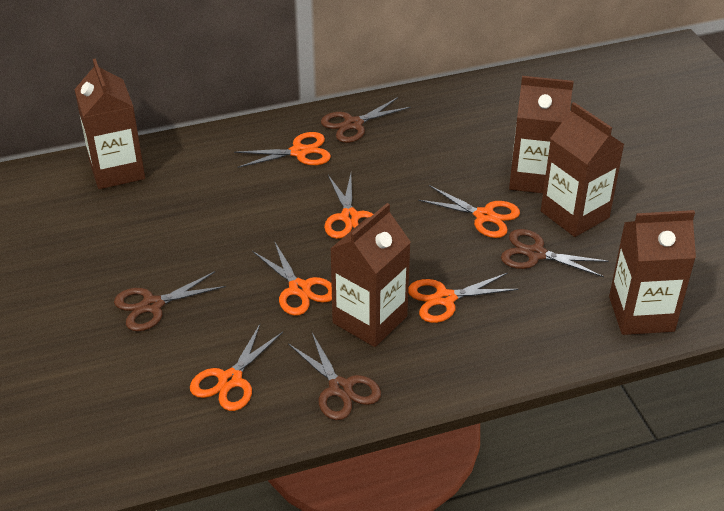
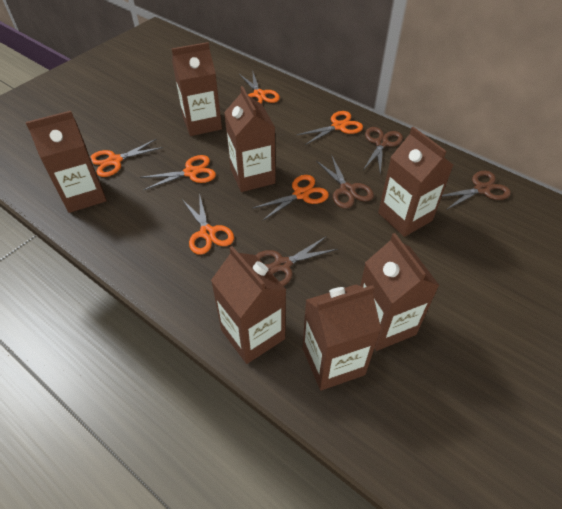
brown carton: 5 -> 7

